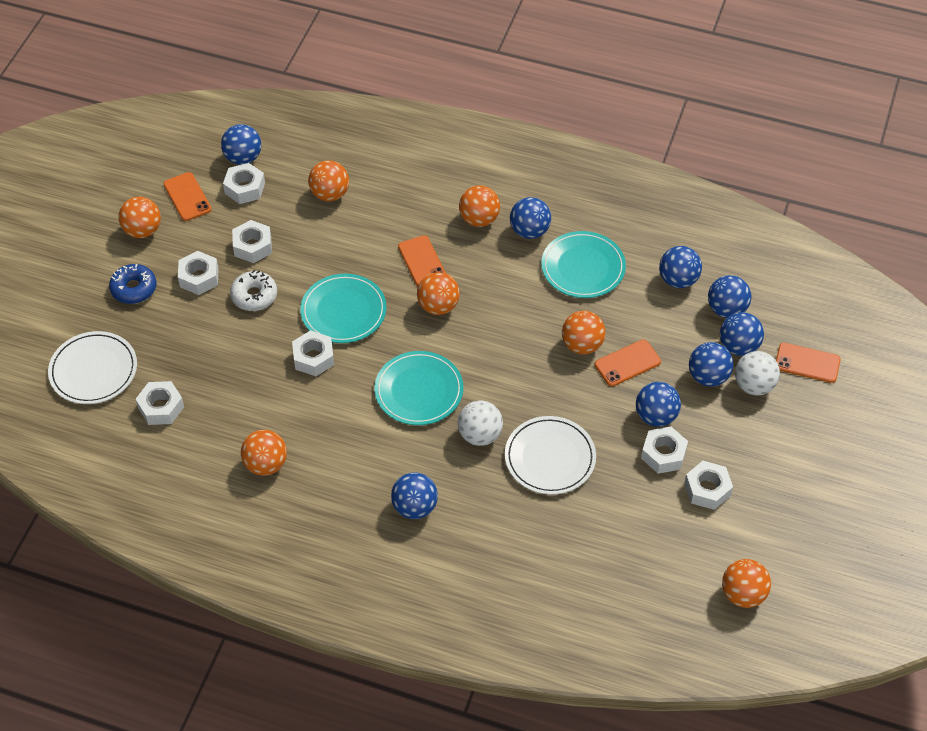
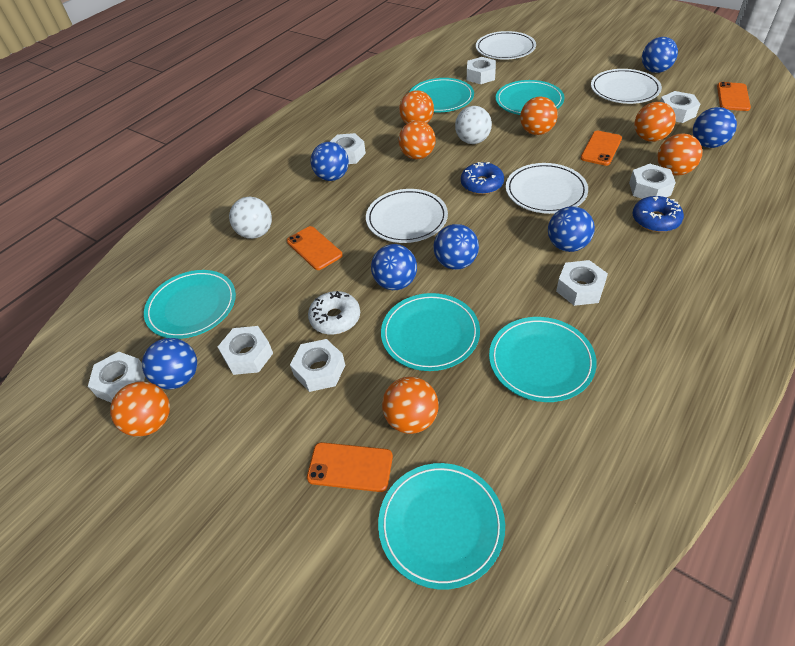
blue ball: 8 -> 7
blue donut: 1 -> 2
turquoise plate: 3 -> 6
white nut: 7 -> 8
white plate: 2 -> 4

